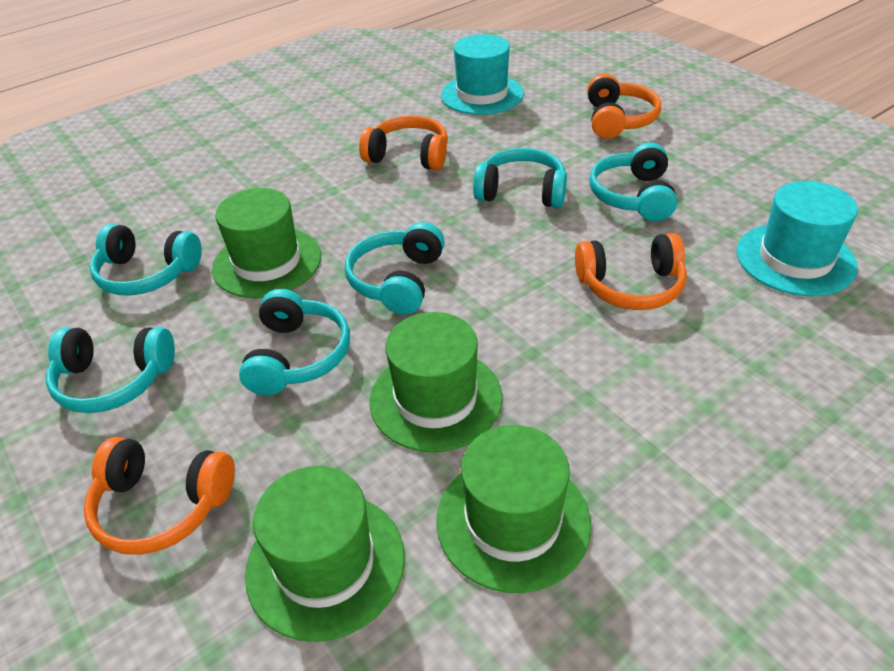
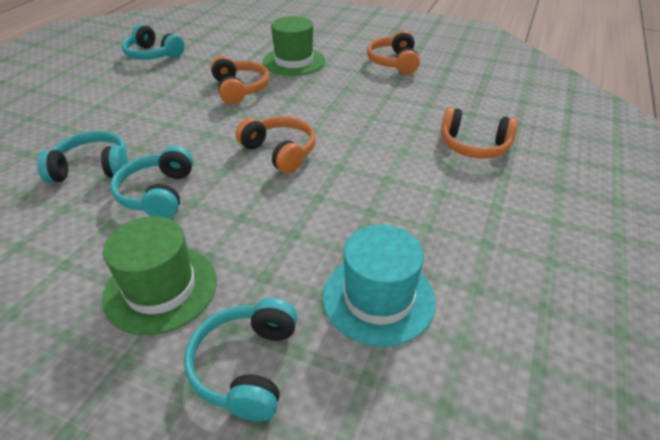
green hat: 4 -> 2
turquoise hat: 2 -> 1
turquoise headphones: 6 -> 4

